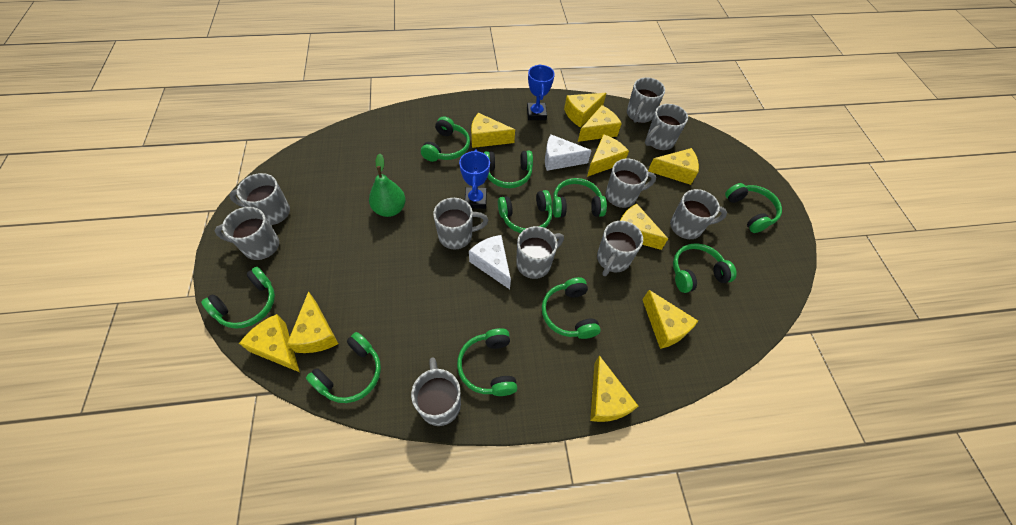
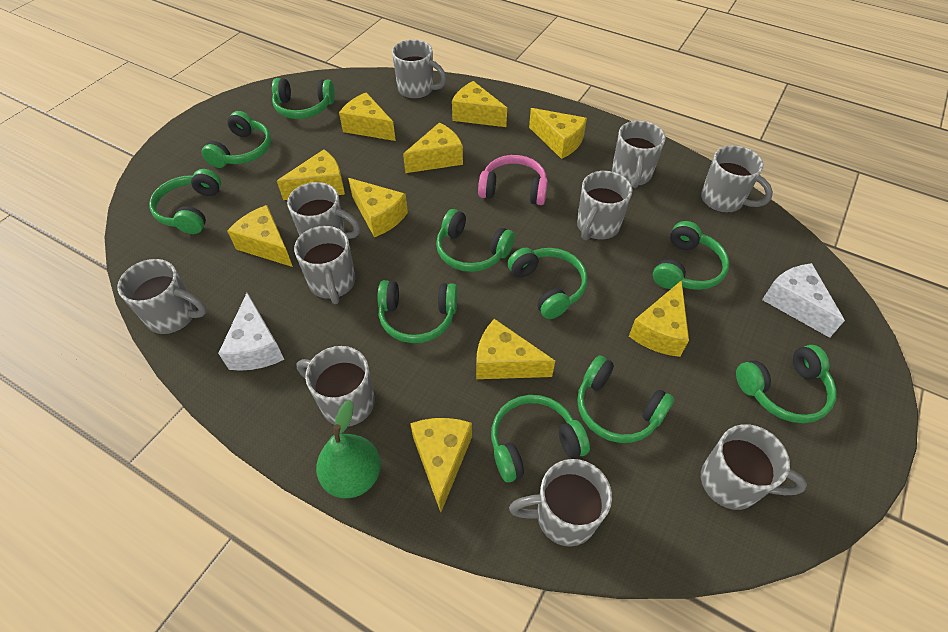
blue trophy: 2 -> 0
pink headphones: 0 -> 1

